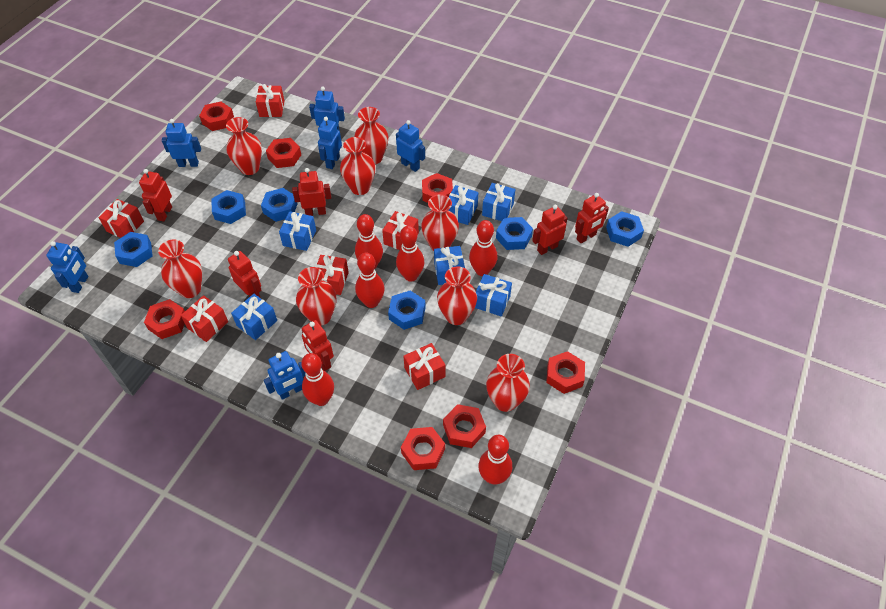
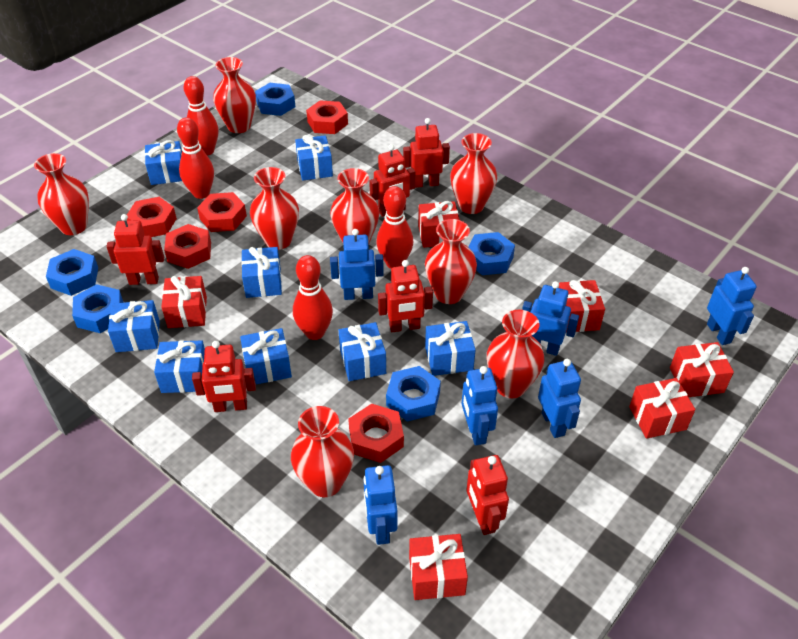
blue gift: 6 -> 8
blue nut: 6 -> 5
red bowling pin: 6 -> 4
red nut: 7 -> 5

